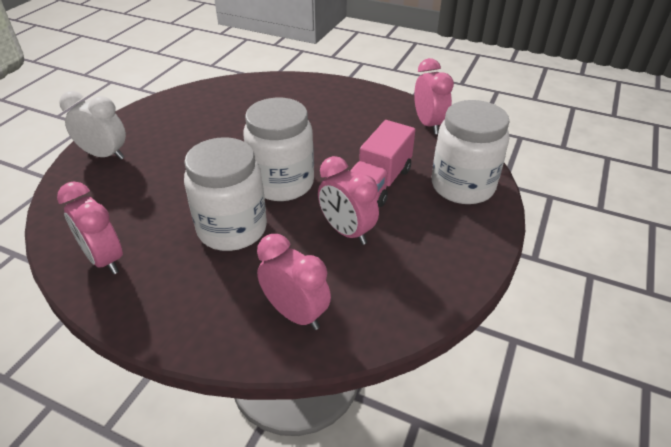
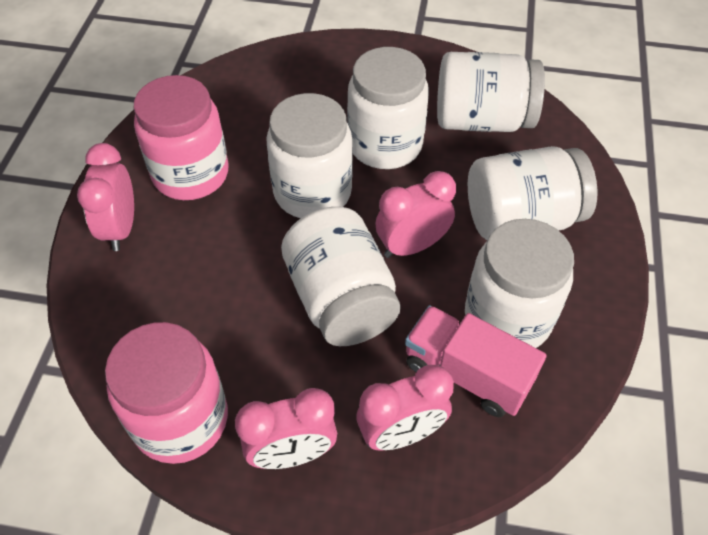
pink jar: 0 -> 2
white clock: 1 -> 0
white jar: 3 -> 6

